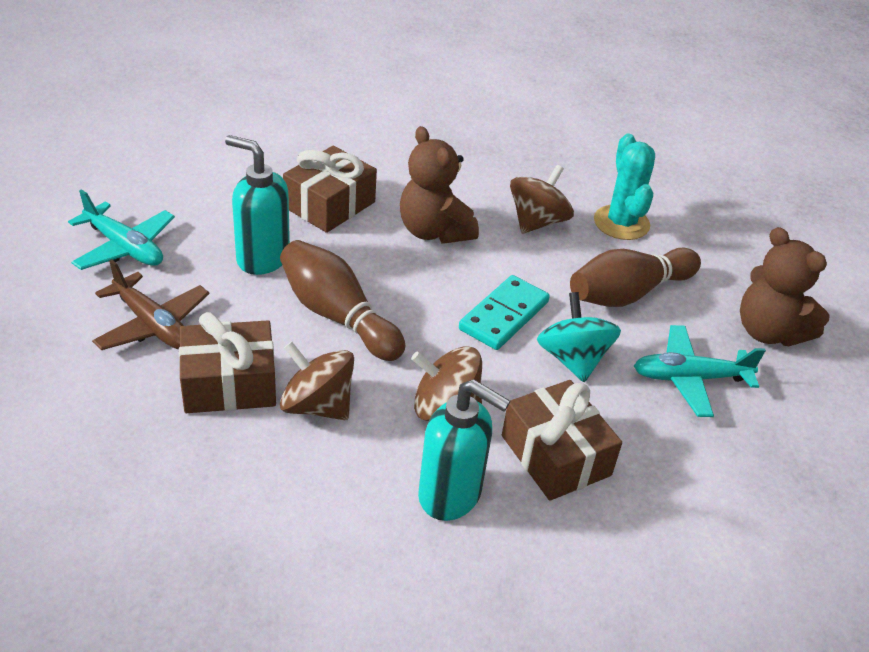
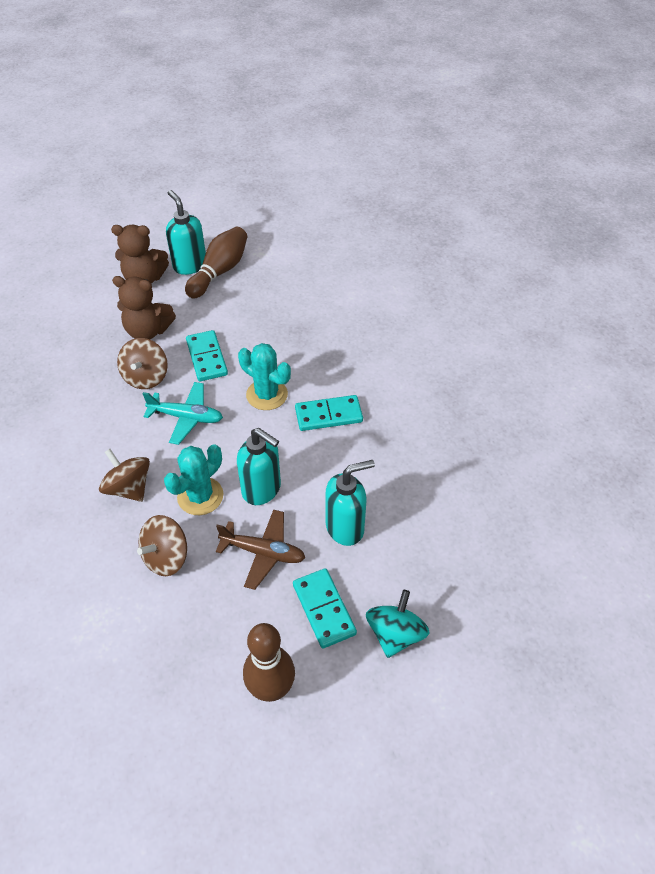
brown gift: 3 -> 0
turquoise cactus: 1 -> 2
turquoise domino: 1 -> 3
turquoise plane: 2 -> 1
turquoise soap dispenser: 2 -> 3

